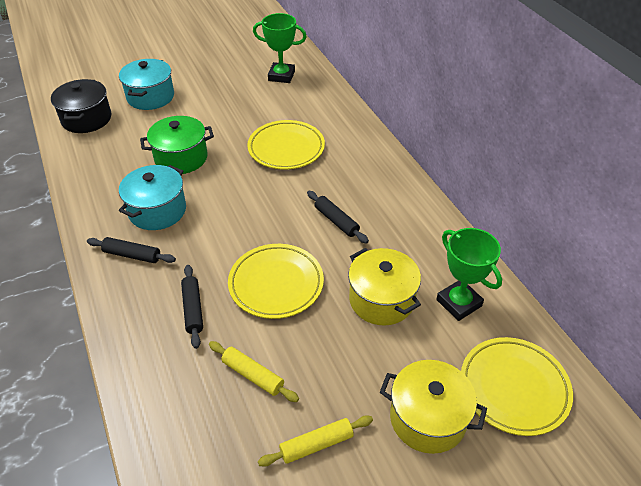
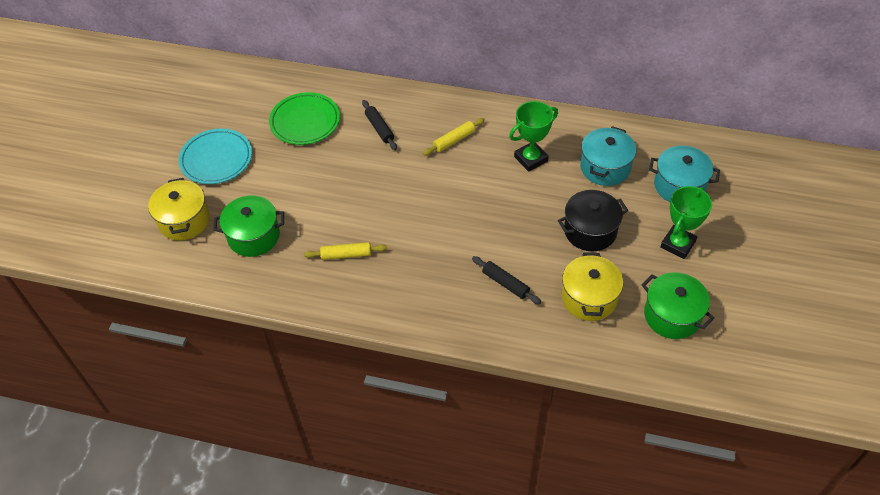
black rolling pin: 3 -> 2
green plate: 0 -> 1
green pot: 1 -> 2
turquoise plate: 0 -> 1
yellow plate: 3 -> 0

